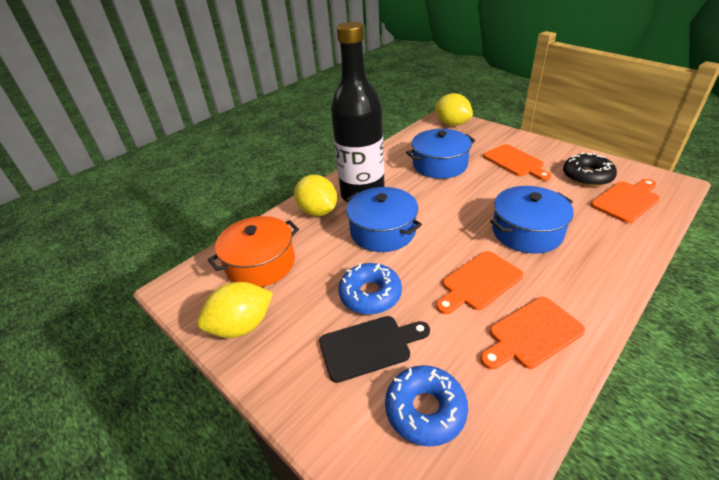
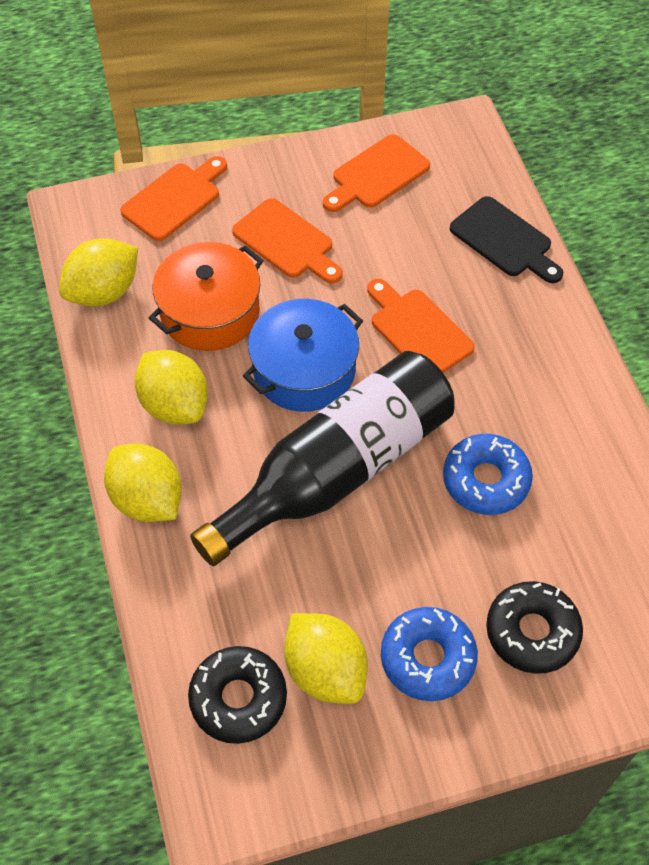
black donut: 1 -> 2
blue pot: 3 -> 1
yellow lemon: 3 -> 4

